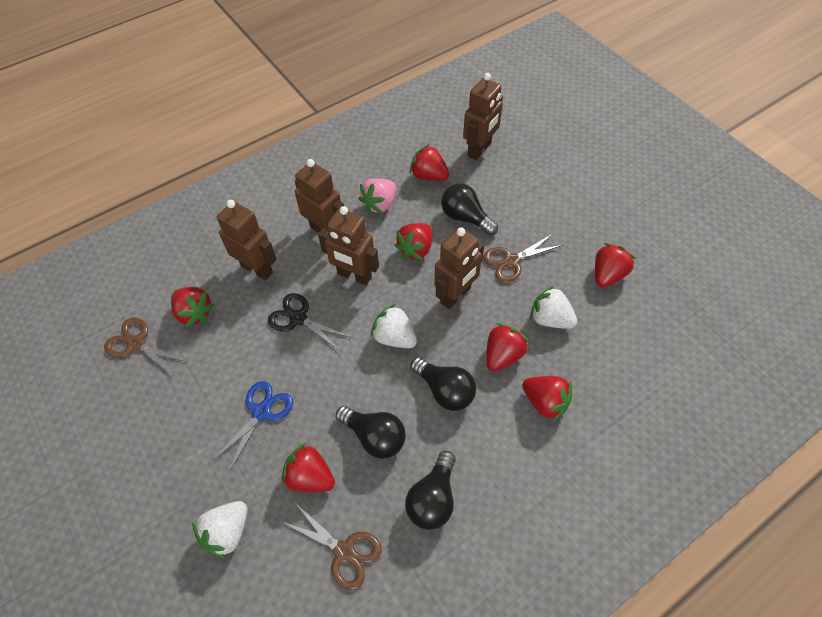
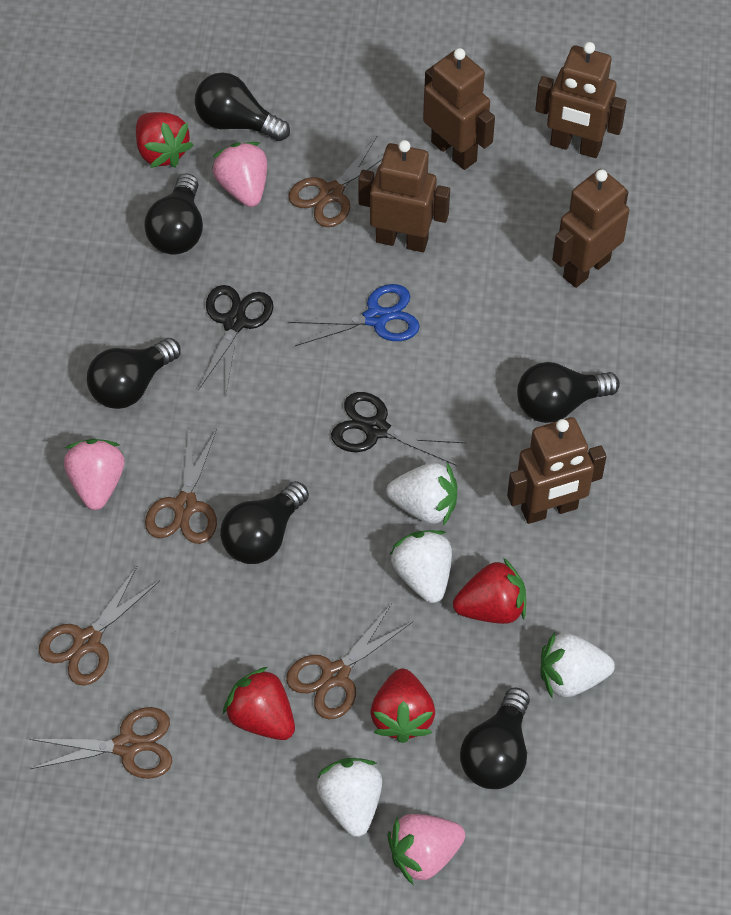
black light bulb: 4 -> 6
black scissors: 1 -> 2
brown scissors: 3 -> 5
pink strawberry: 1 -> 3
red strawberry: 7 -> 4
white strawberry: 3 -> 4

